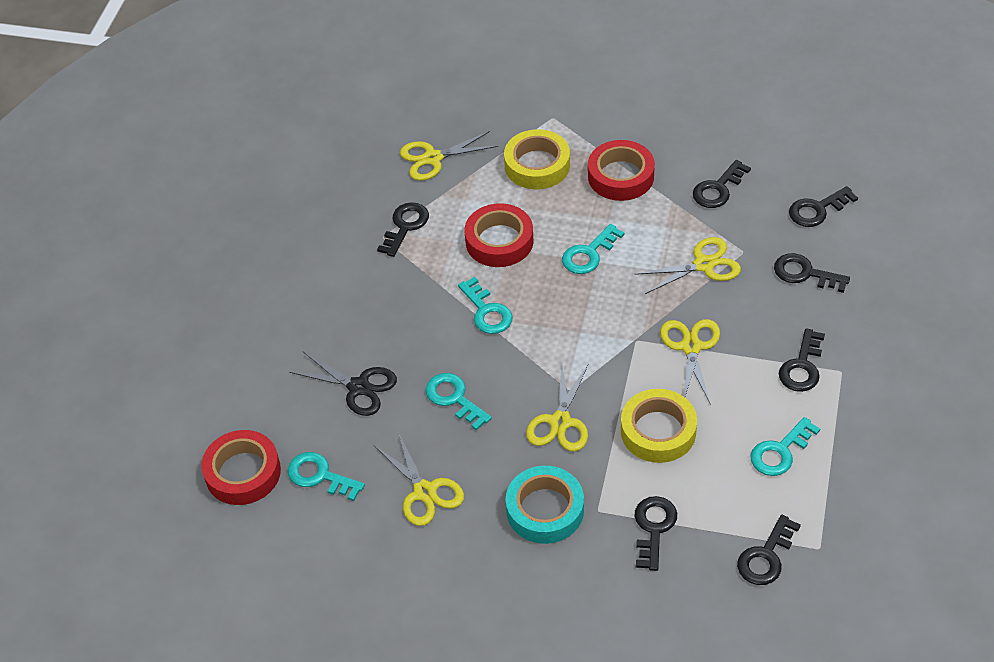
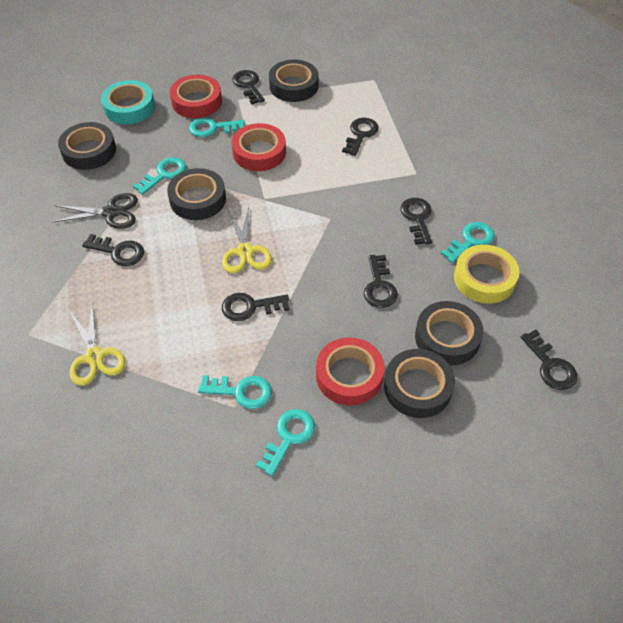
black tape: 0 -> 5
yellow scissors: 5 -> 2
yellow tape: 2 -> 1

